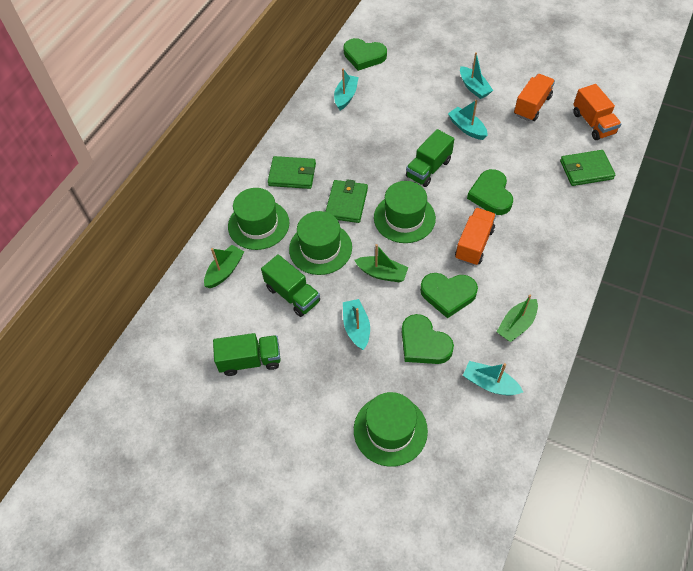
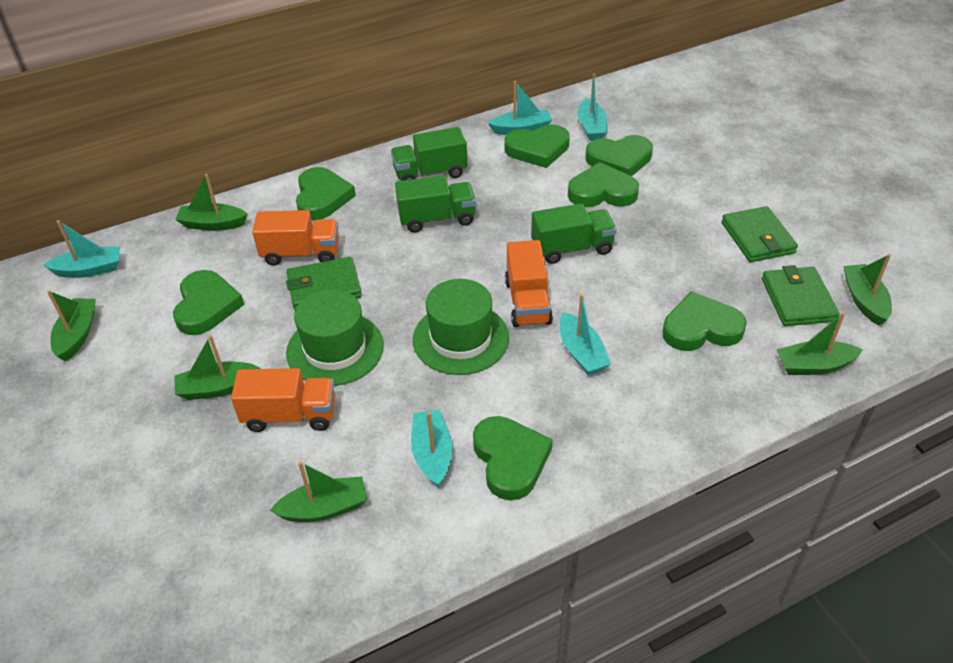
green boat: 3 -> 6
green hat: 4 -> 2
green heart: 4 -> 7

